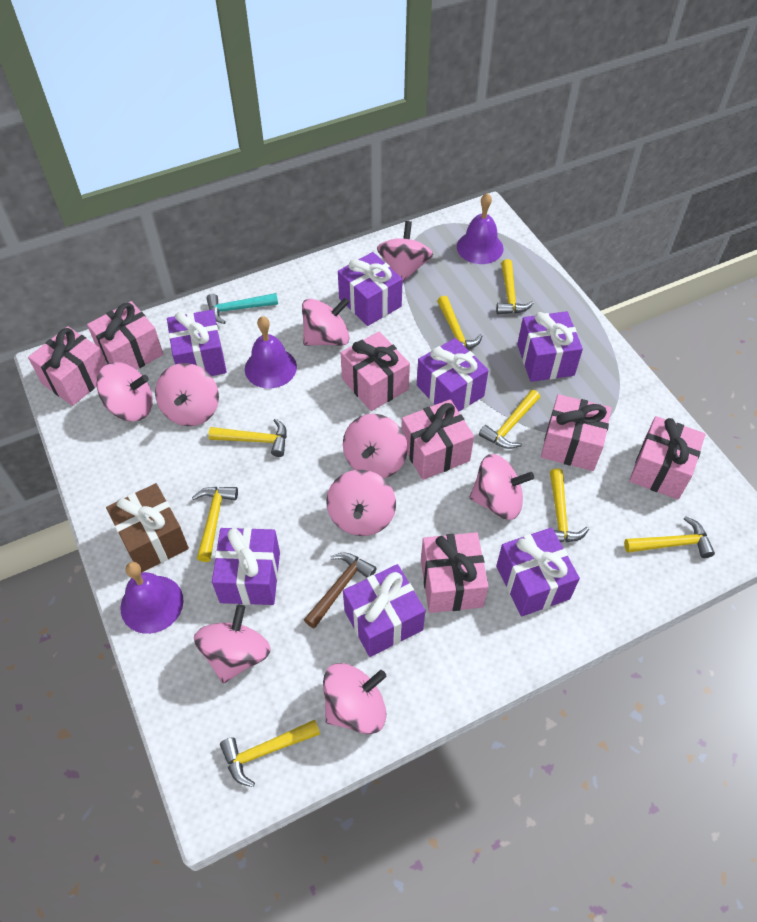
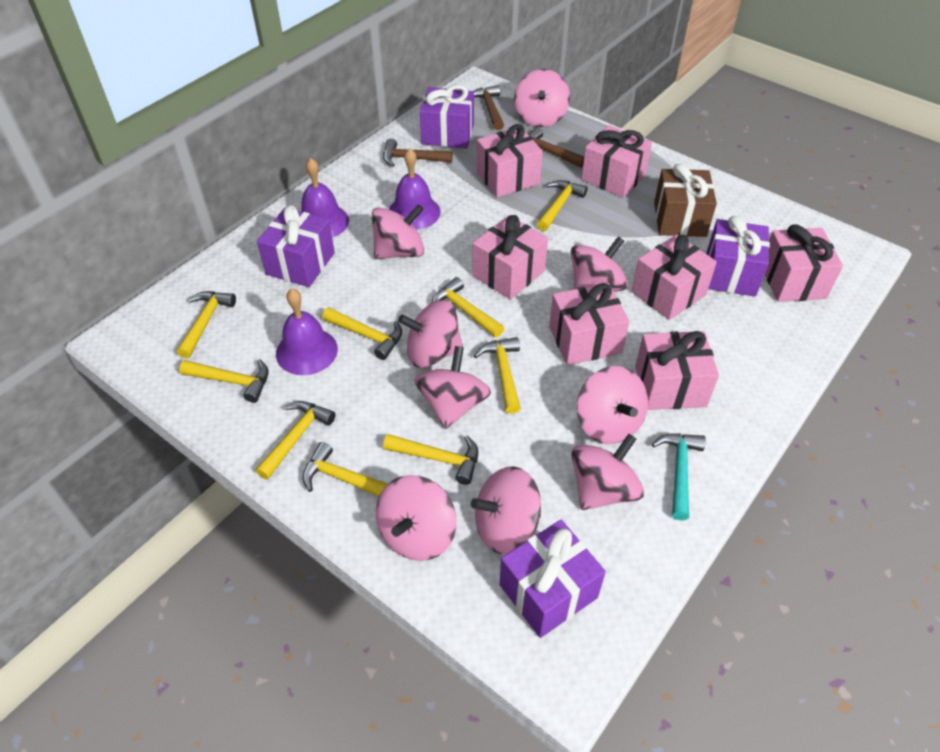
brown hammer: 1 -> 3
purple gift: 7 -> 4
yellow hammer: 8 -> 9

